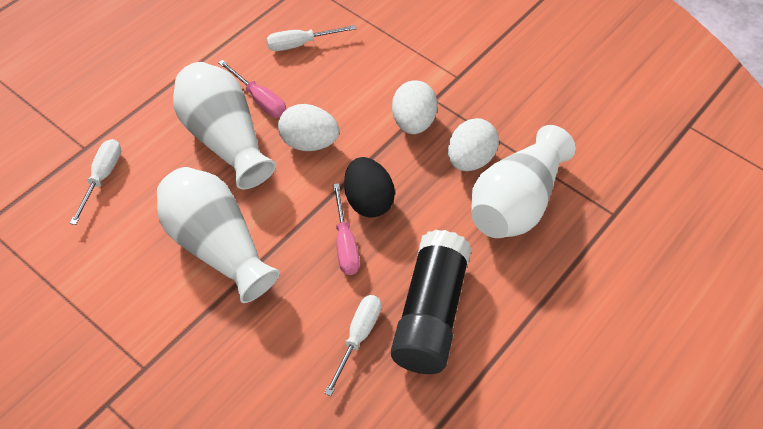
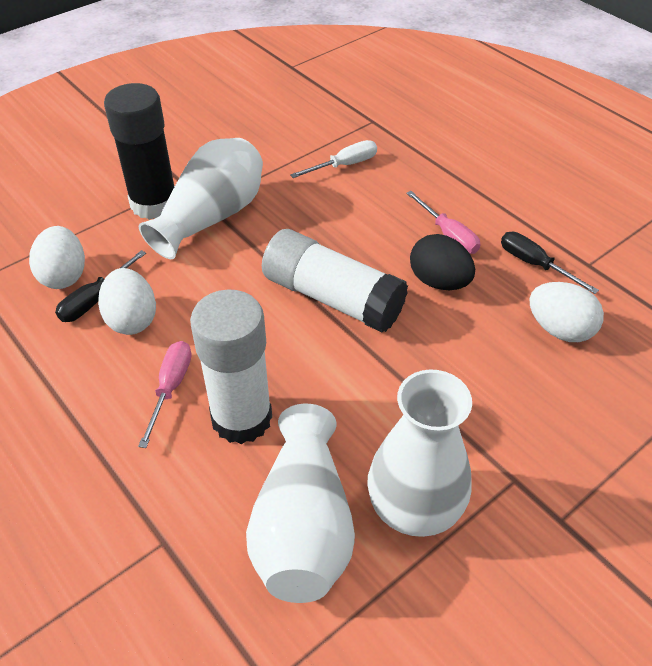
black screwdriver: 0 -> 2
white glue stick: 0 -> 2
white screwdriver: 3 -> 1

